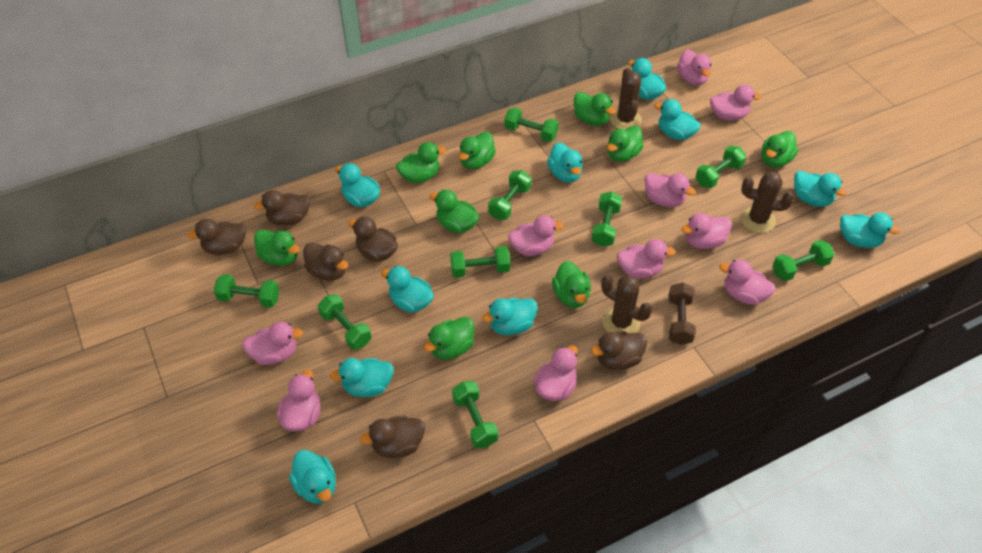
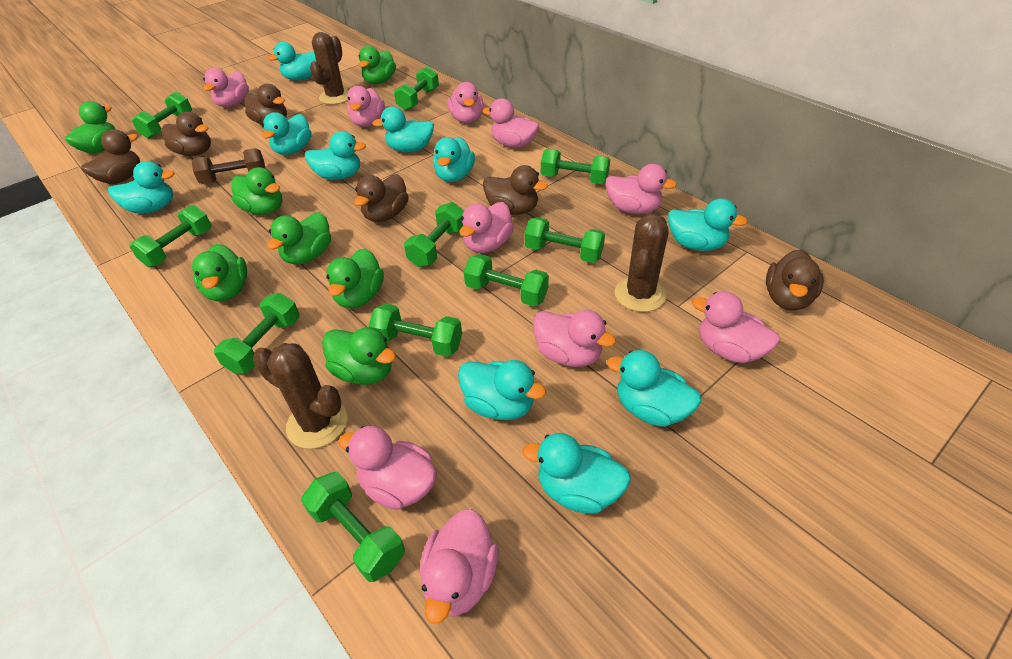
green duck: 9 -> 7
green dumbbell: 9 -> 10

